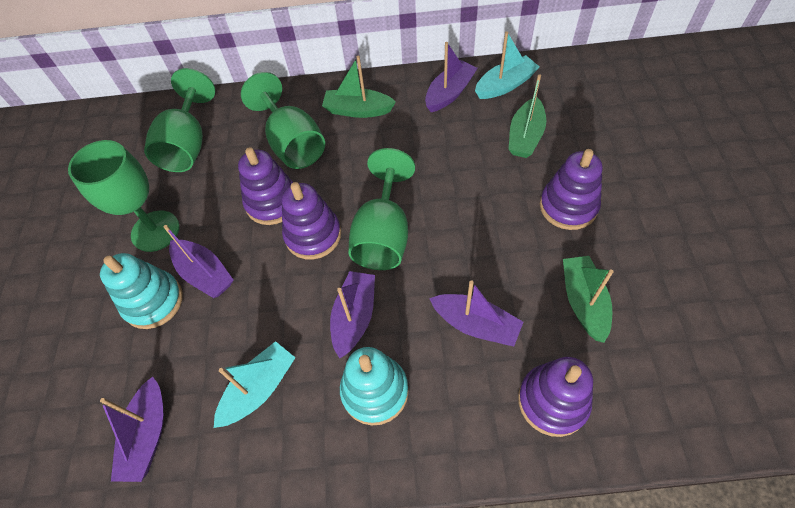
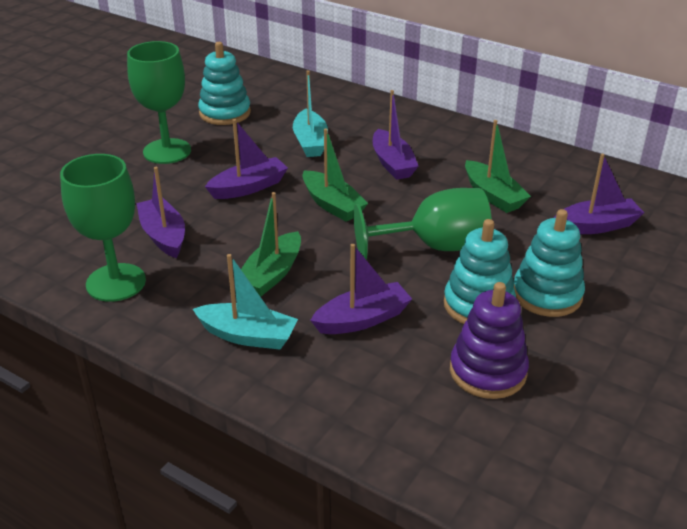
green goblet: 4 -> 3
purple stacking toy: 4 -> 1
turquoise stacking toy: 2 -> 3

